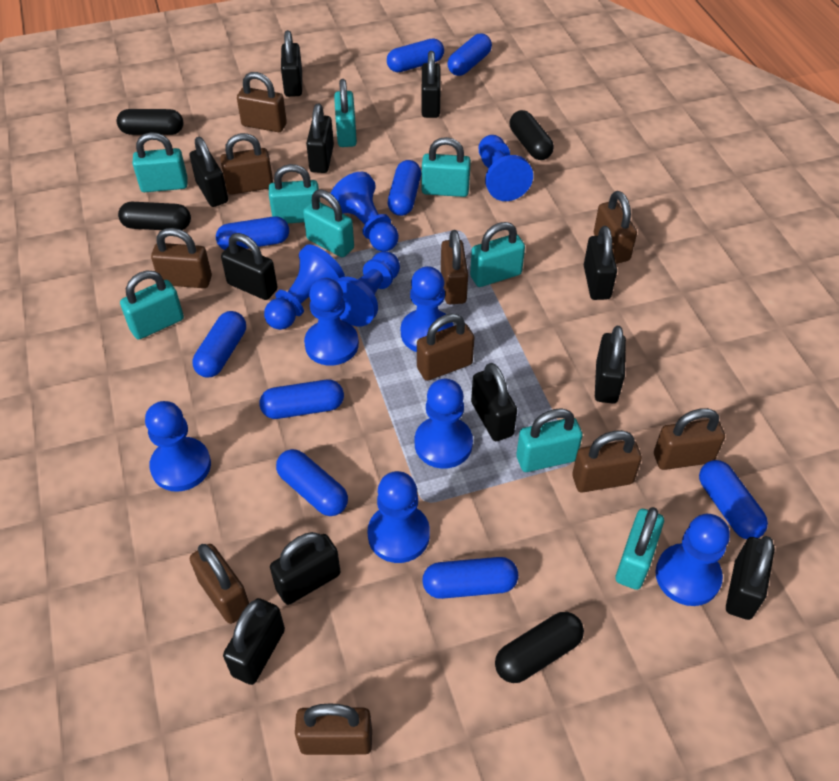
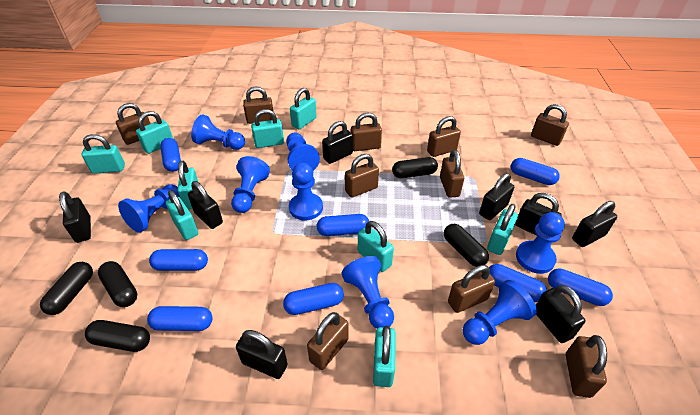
black capsule: 4 -> 5
black padlock: 11 -> 8
blue capsule: 9 -> 8
blue pawn: 10 -> 8

